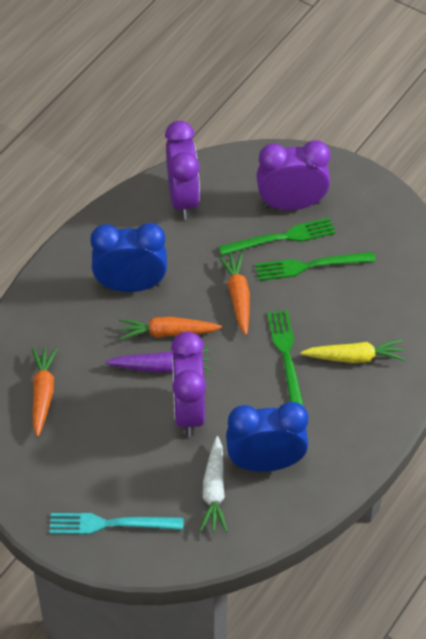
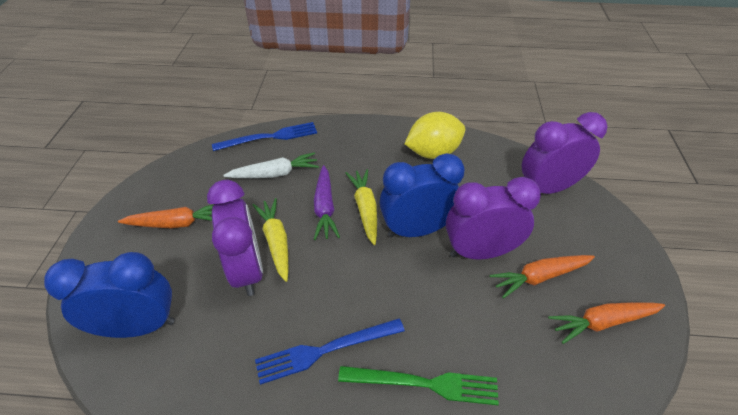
blue fork: 0 -> 2
green fork: 3 -> 1
turquoise fork: 1 -> 0
yellow carrot: 1 -> 2
yellow lemon: 0 -> 1

